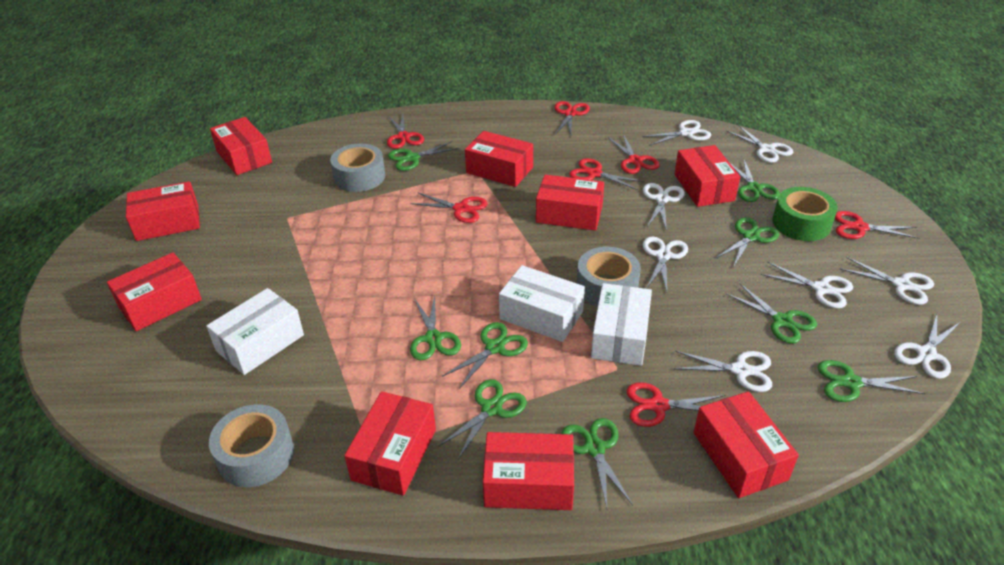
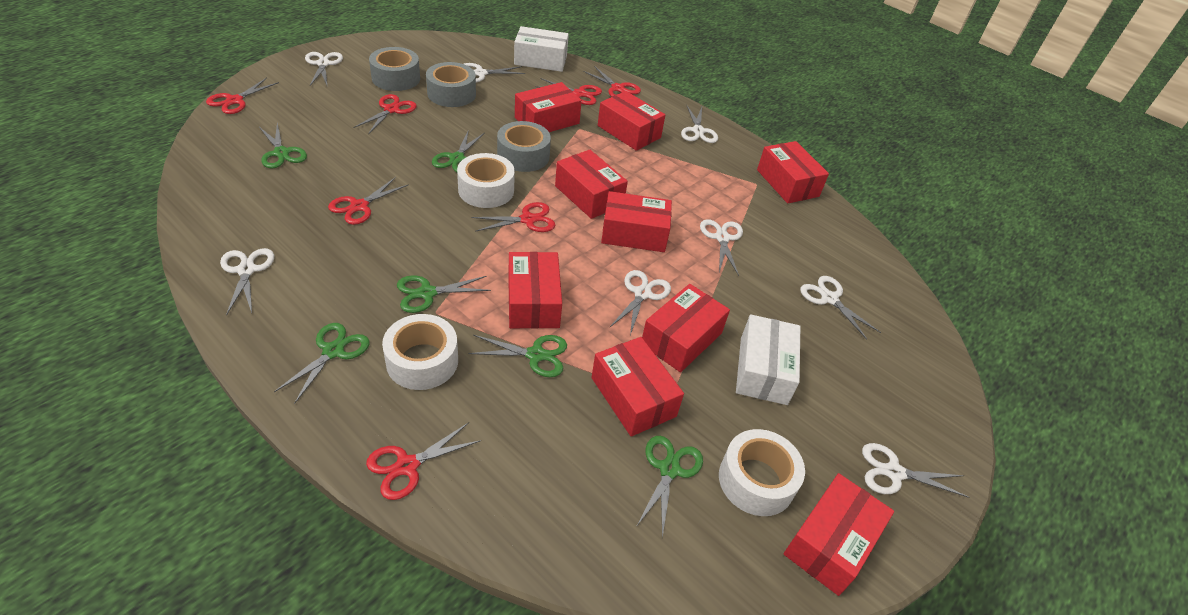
green scissors: 9 -> 6
green tape: 1 -> 0
white box: 3 -> 2
white tape: 0 -> 3

